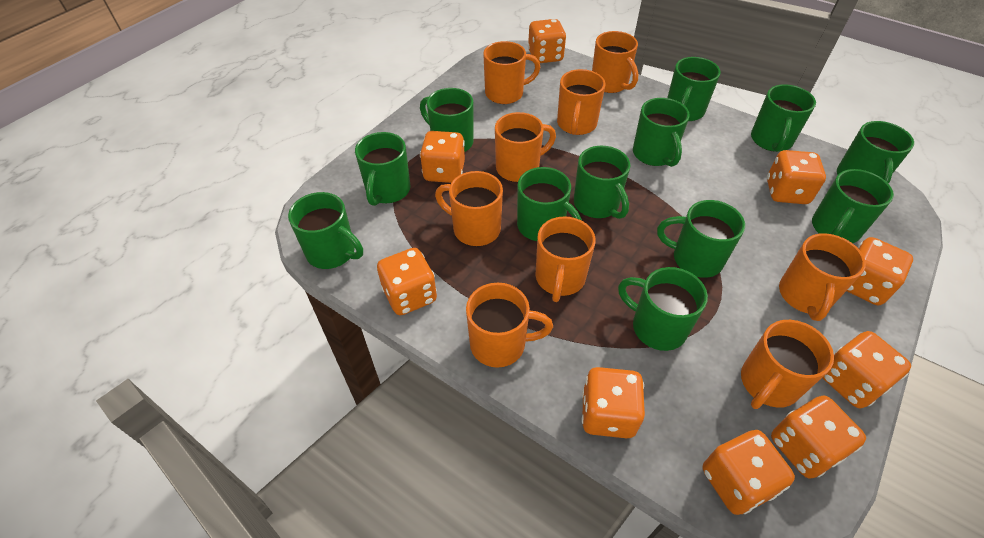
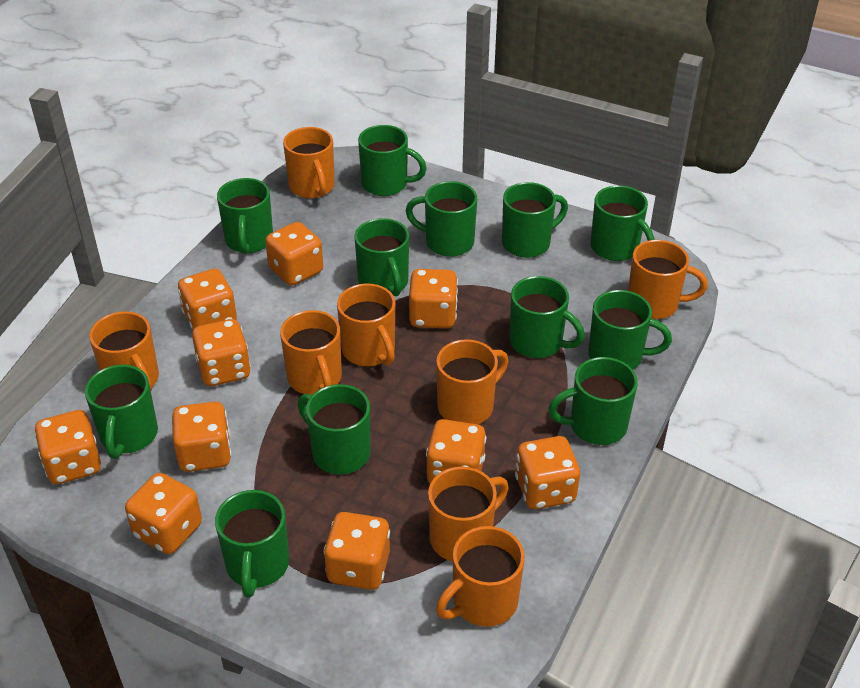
orange dice: 9 -> 10
orange mug: 9 -> 8

